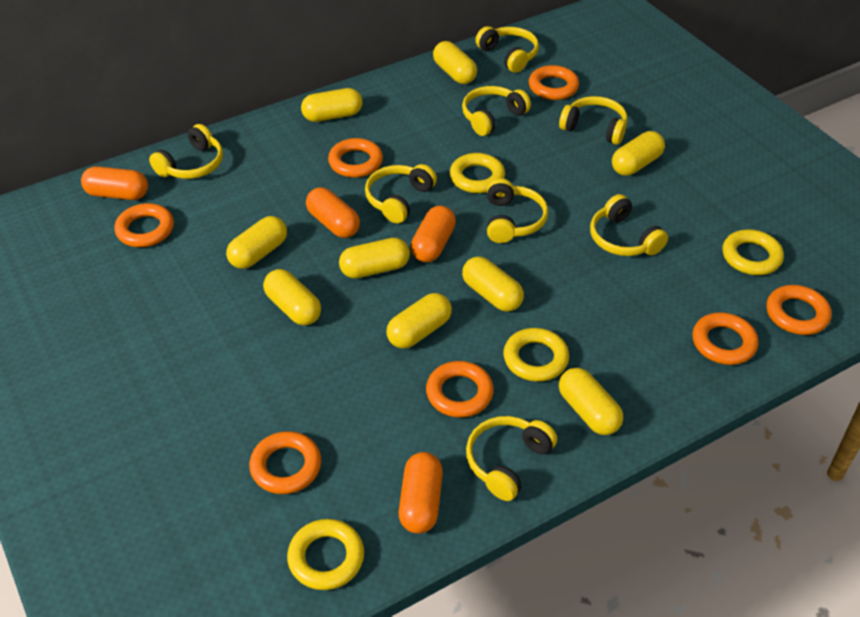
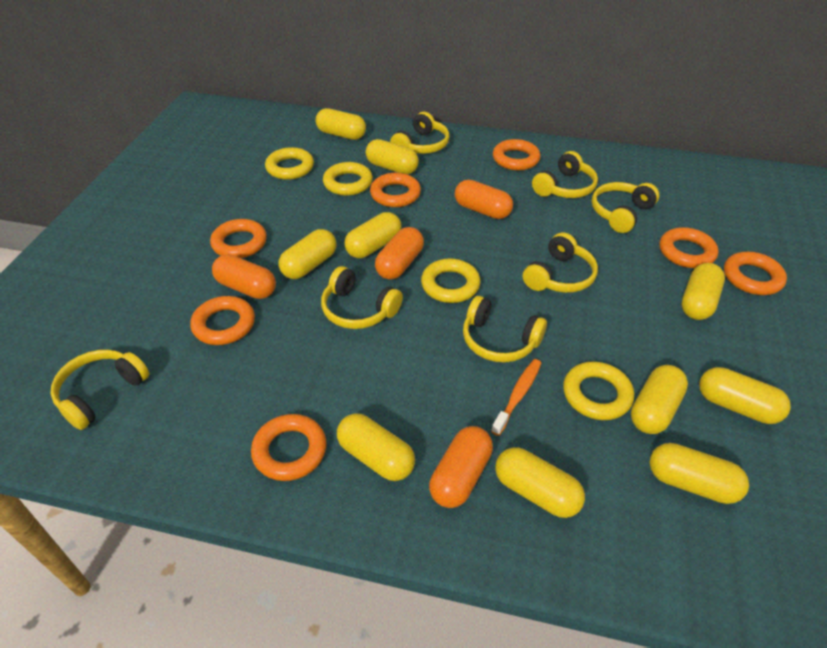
orange toothbrush: 0 -> 1
yellow capsule: 9 -> 10
yellow headphones: 8 -> 7

